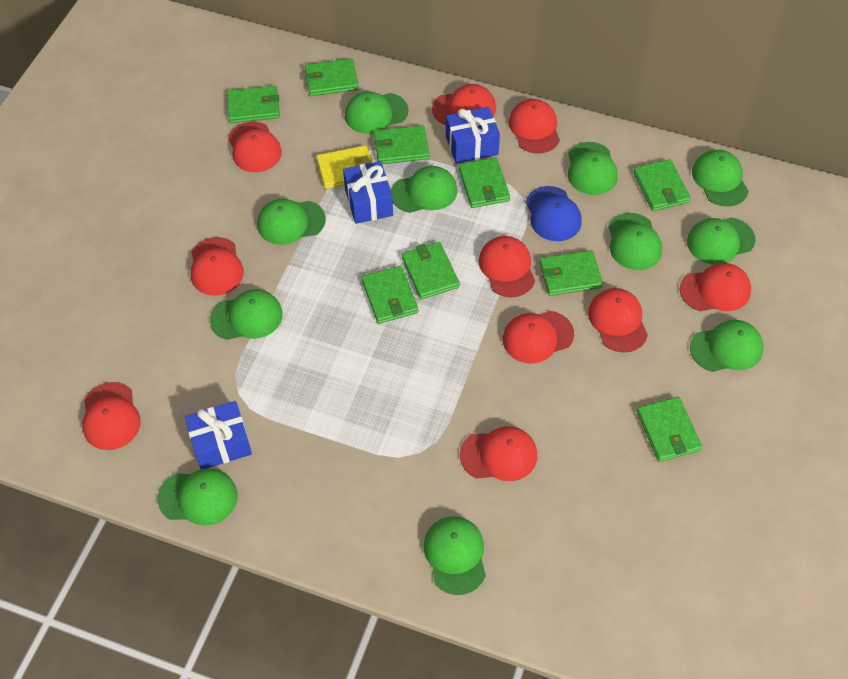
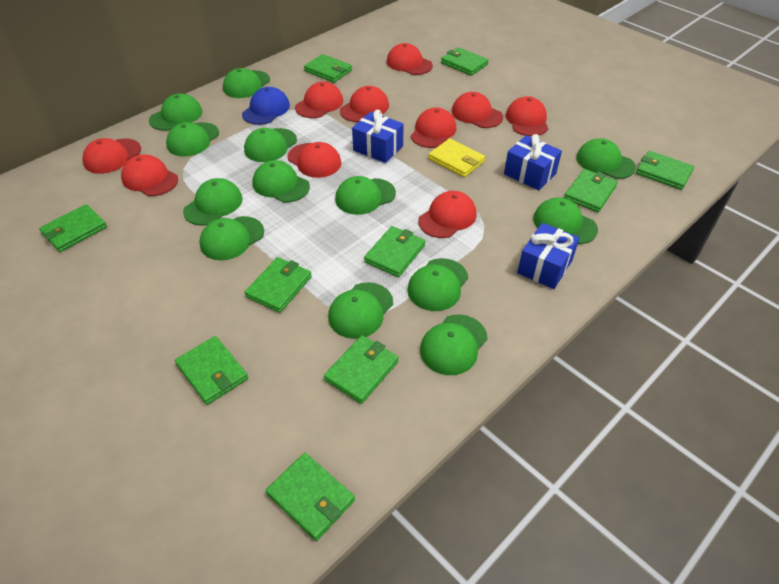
green cap: 11 -> 13
green wallet: 9 -> 10

